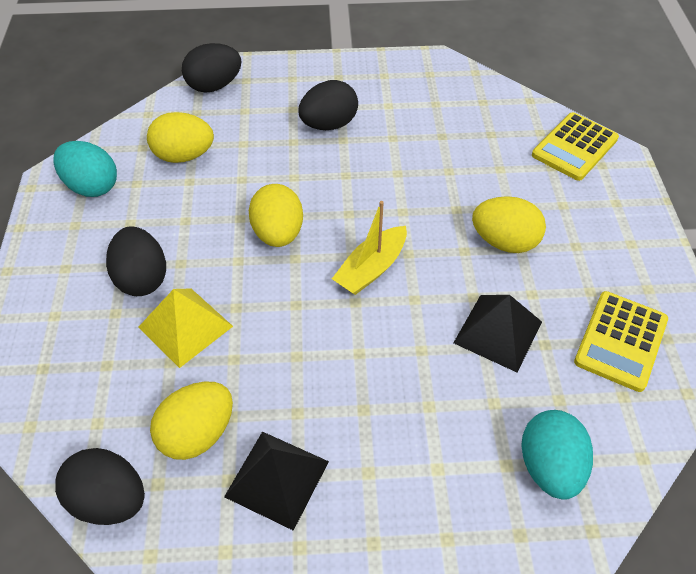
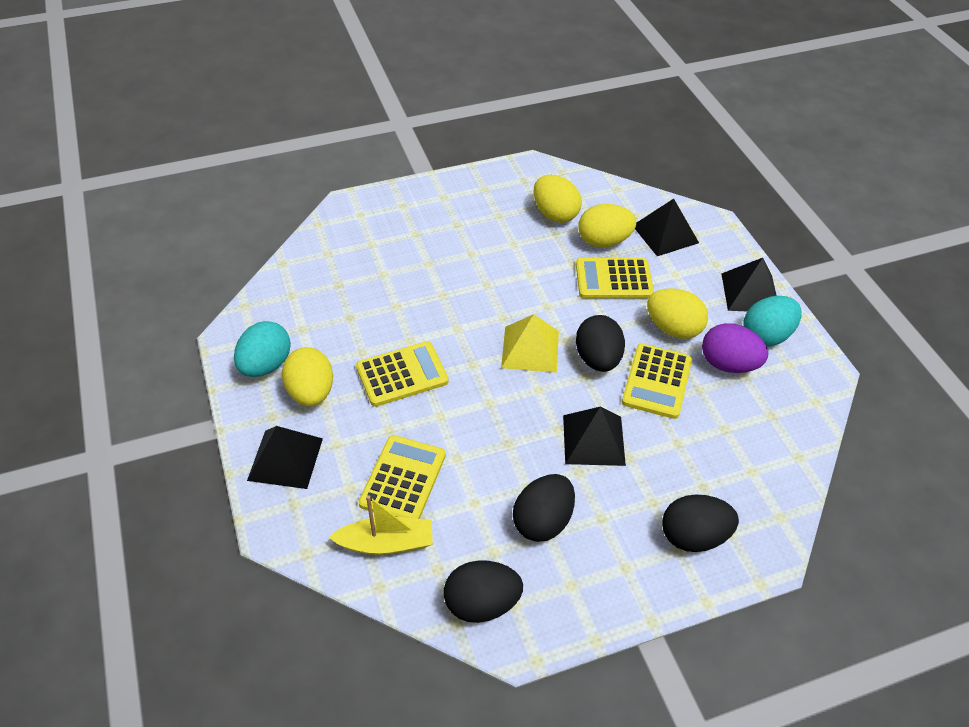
black pyramid: 2 -> 4
purple egg: 0 -> 1
yellow calculator: 2 -> 4

